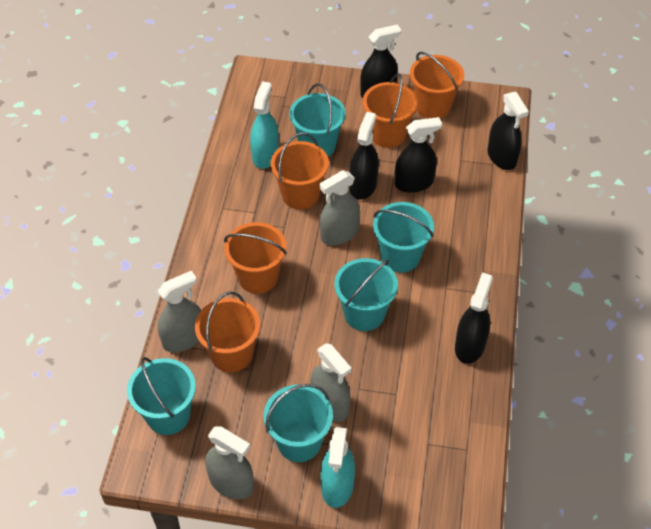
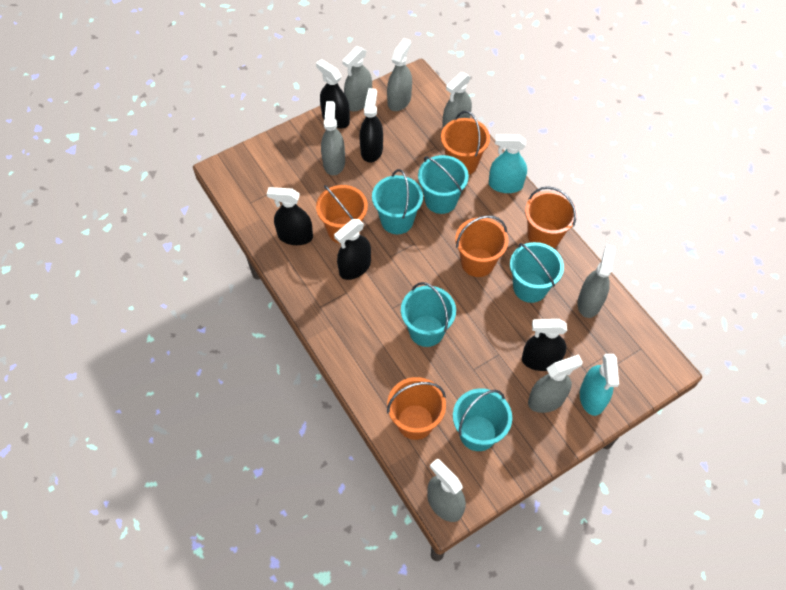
grey spray bottle: 4 -> 7

